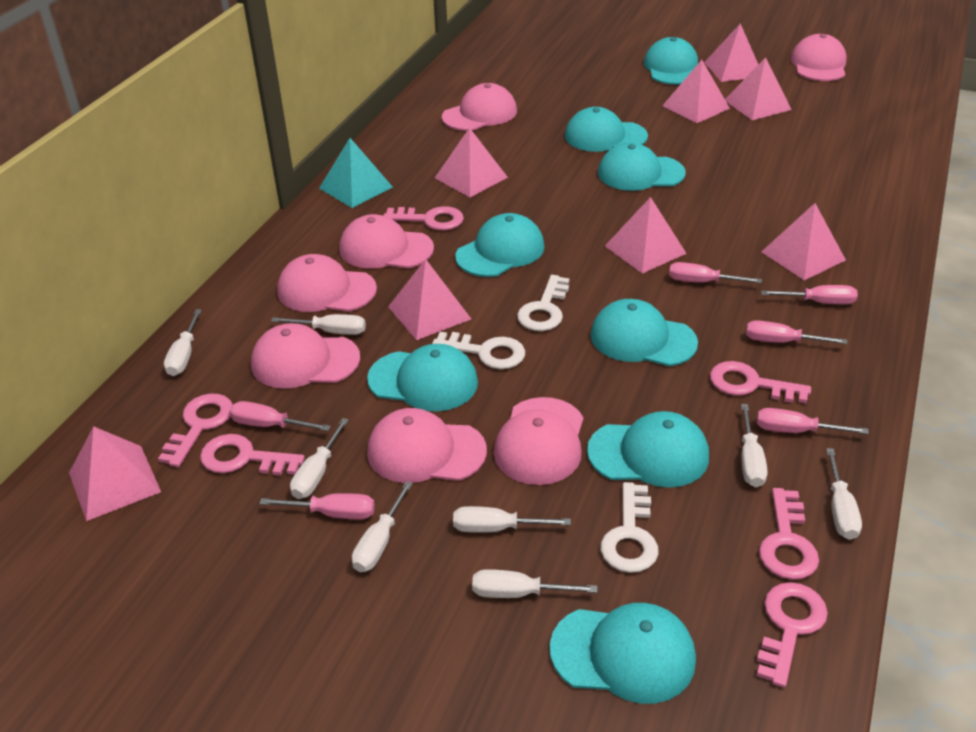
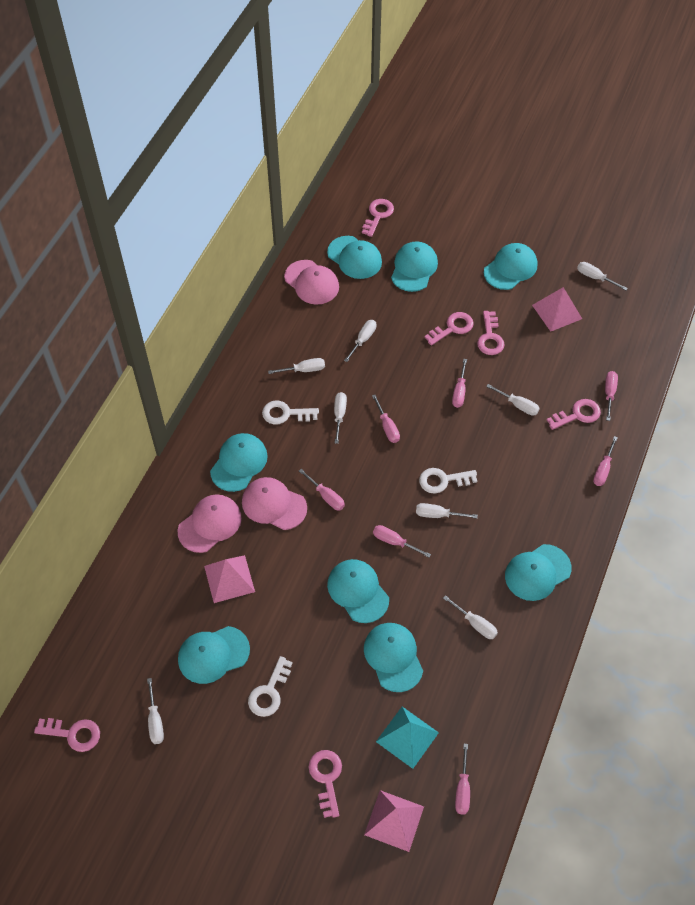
pink cap: 7 -> 3
pink pyramid: 8 -> 3
pink screwdriver: 6 -> 7

